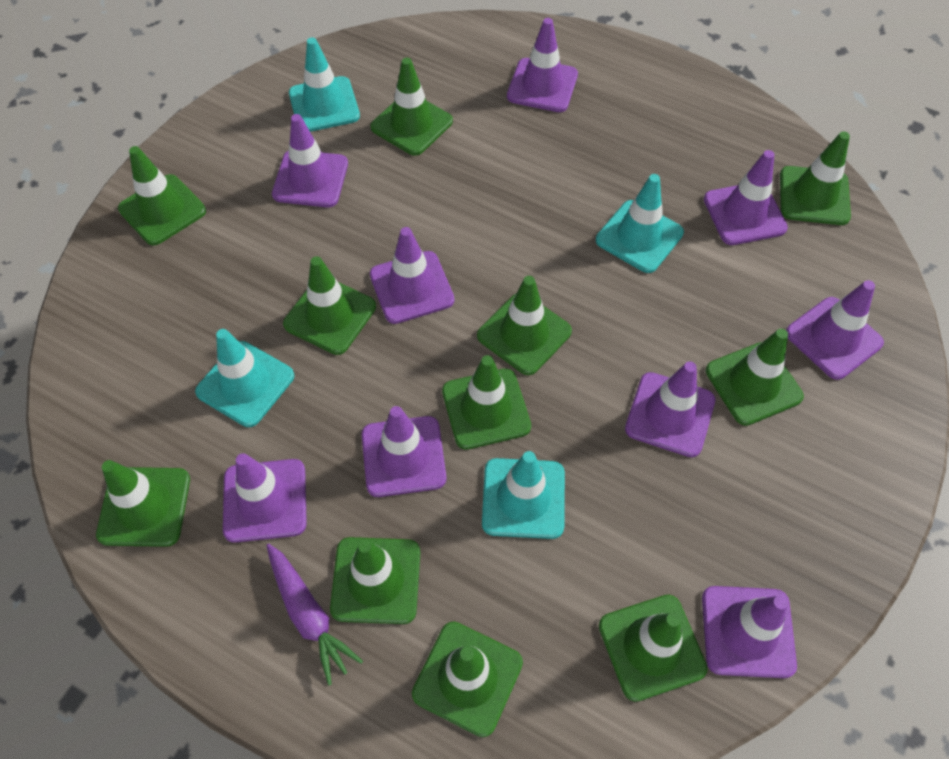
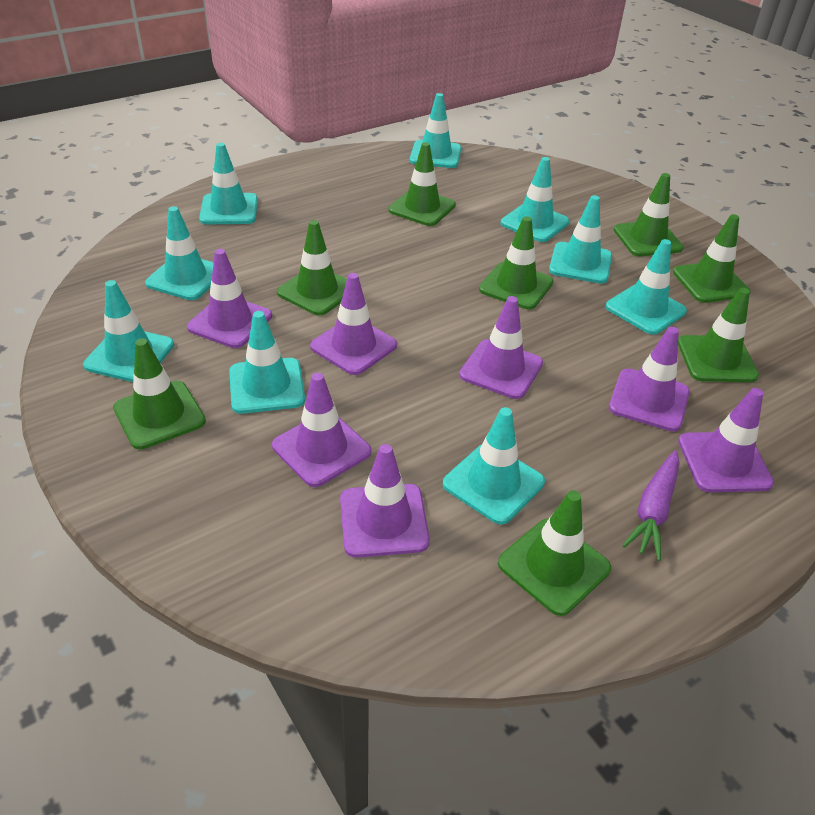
green traffic cone: 11 -> 8
purple traffic cone: 9 -> 7
turquoise traffic cone: 4 -> 9

